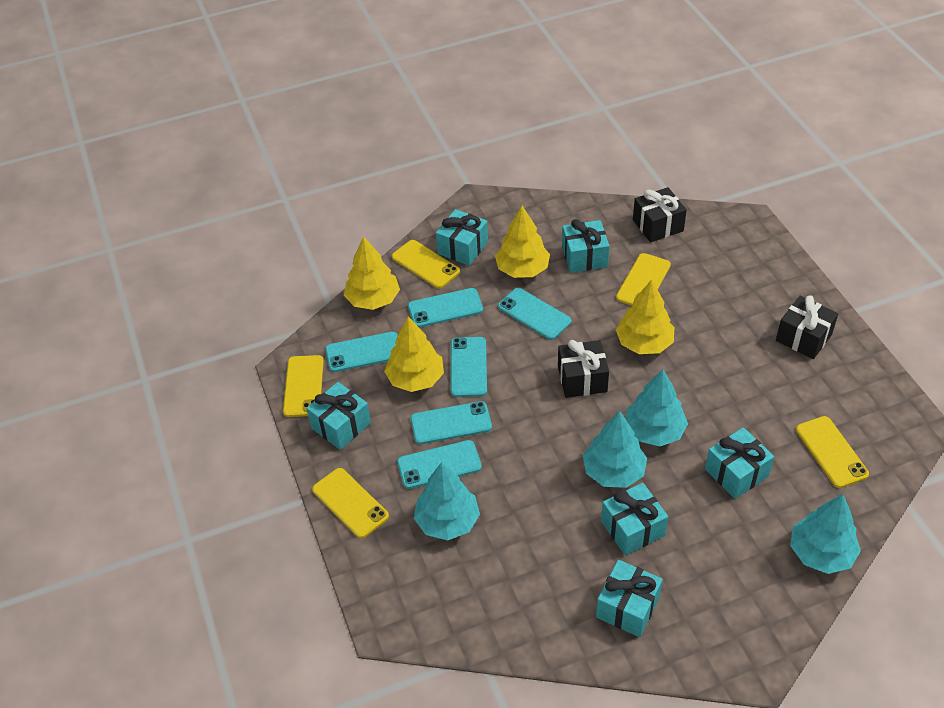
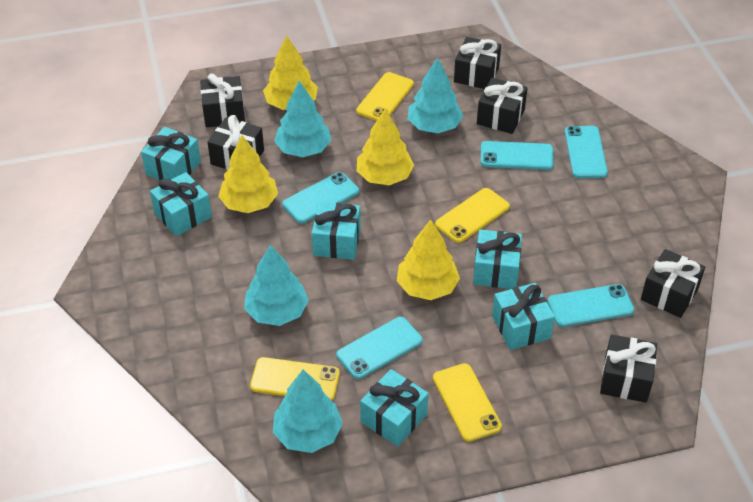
black gift: 3 -> 6
turquoise phone: 6 -> 5
yellow phone: 5 -> 4

